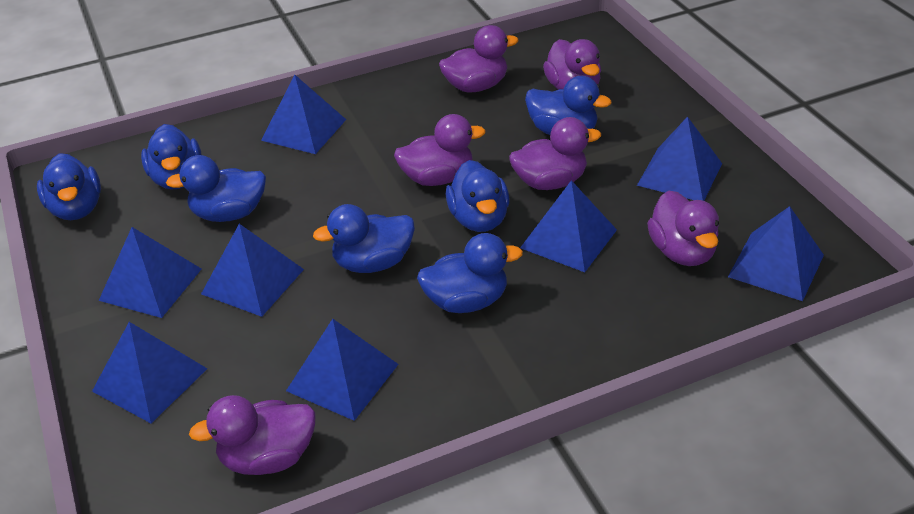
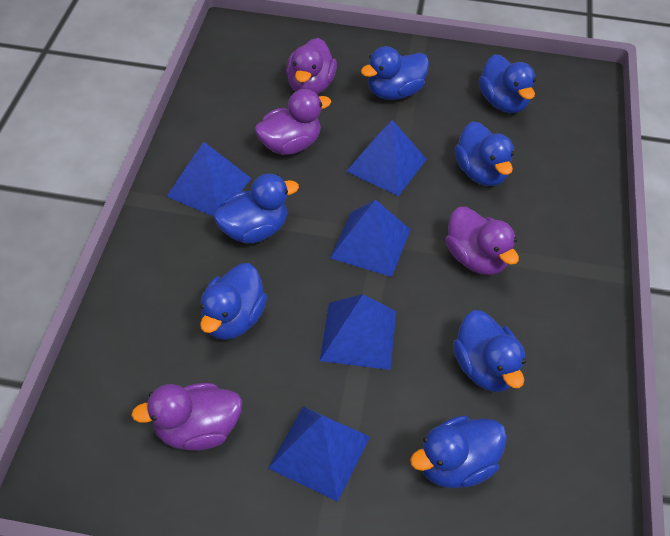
blue pyramid: 8 -> 5
purple duck: 6 -> 4

